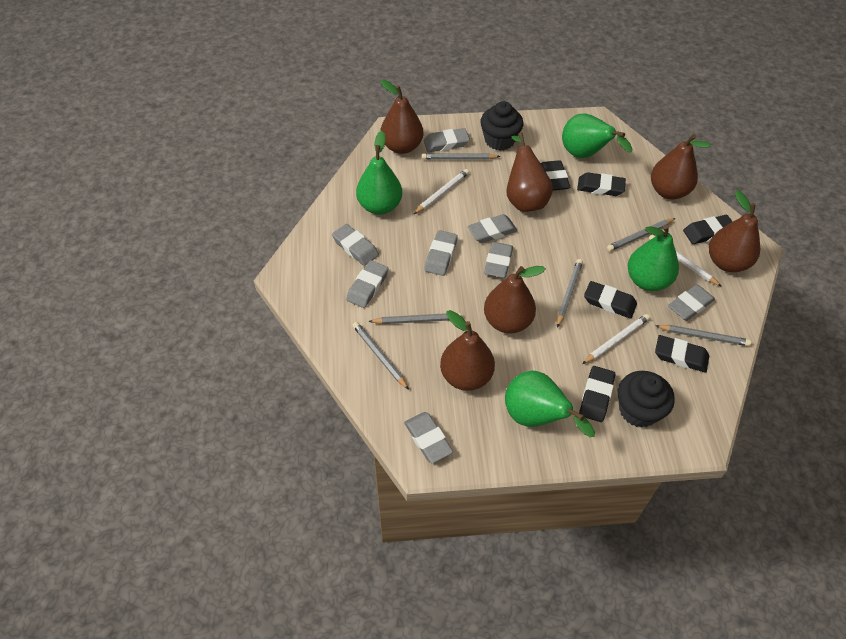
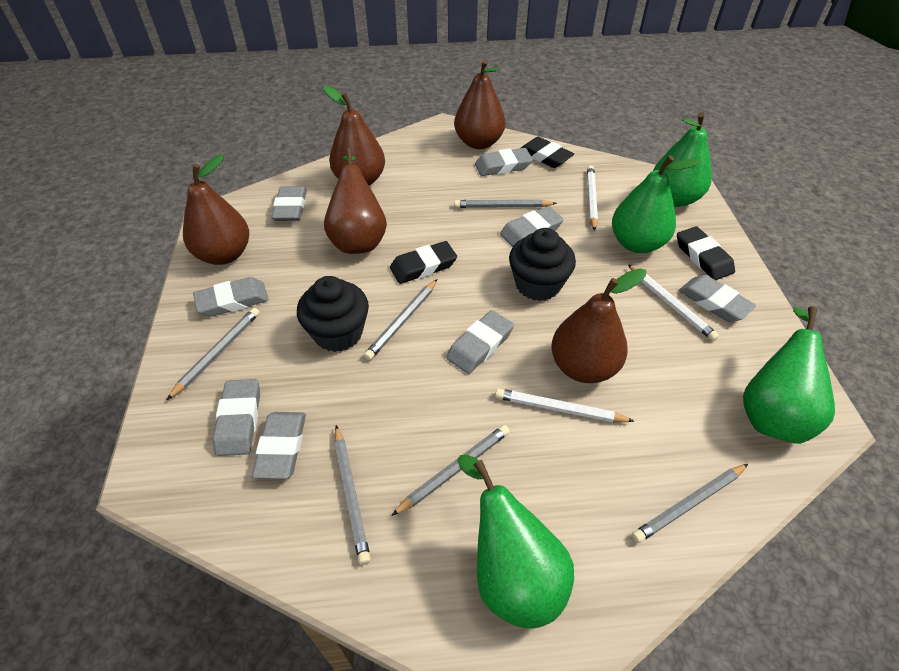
black eraser: 6 -> 3
brown pear: 6 -> 5

